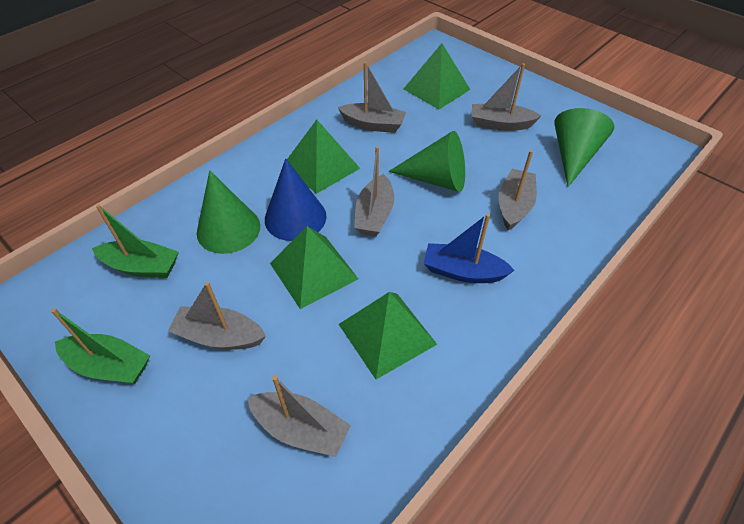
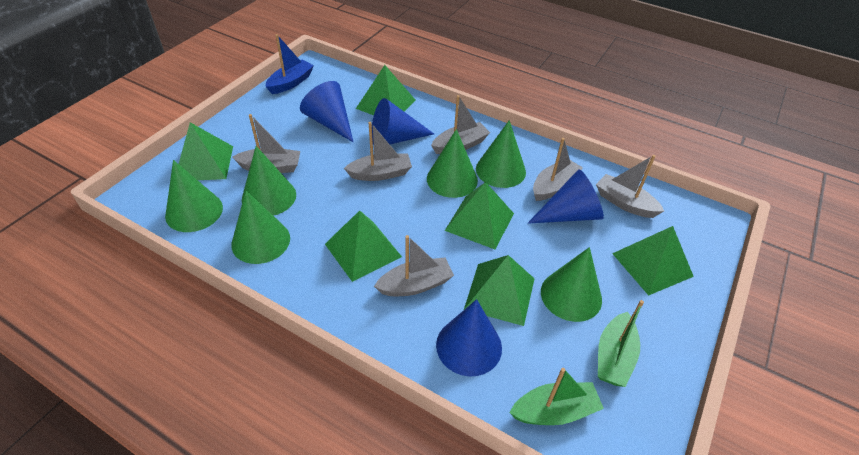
blue cone: 1 -> 4
green cone: 3 -> 6
green pyramid: 4 -> 6

